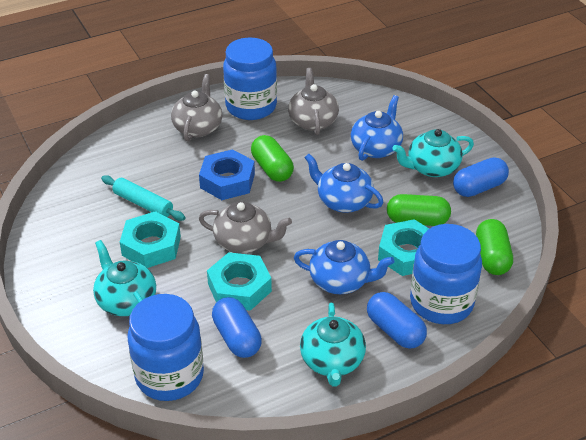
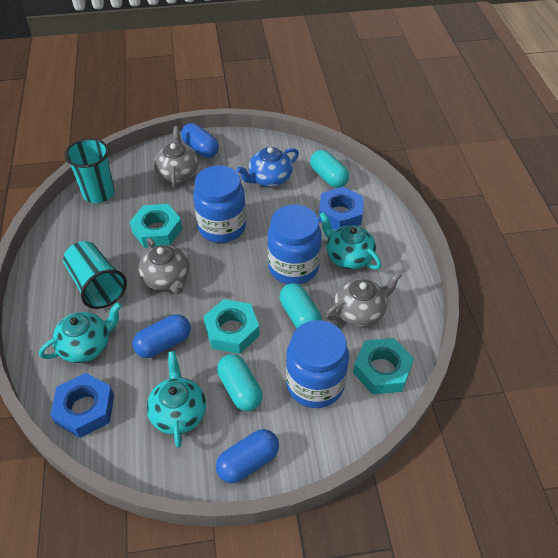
blue nut: 1 -> 2
blue teapot: 3 -> 1
green capsule: 3 -> 0
turquoise capsule: 0 -> 3
turquoise cup: 0 -> 2
turquoise rolling pin: 1 -> 0

